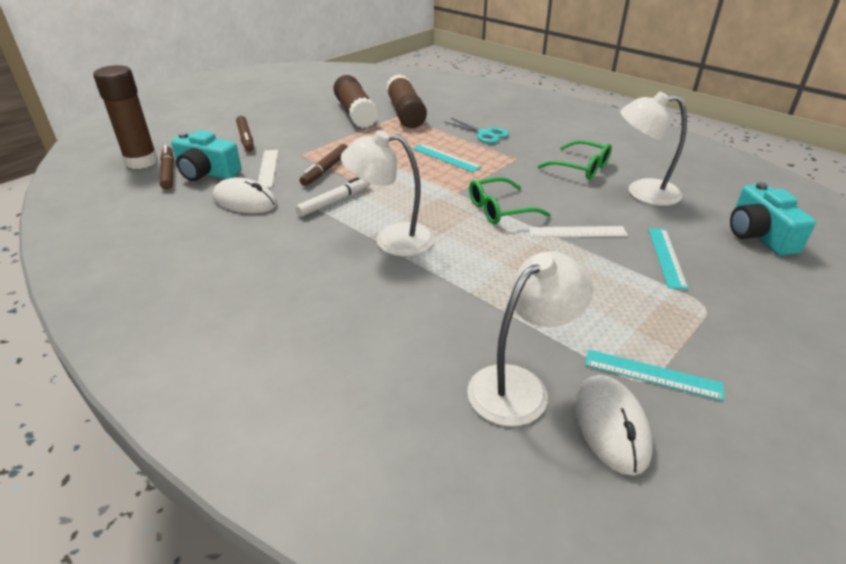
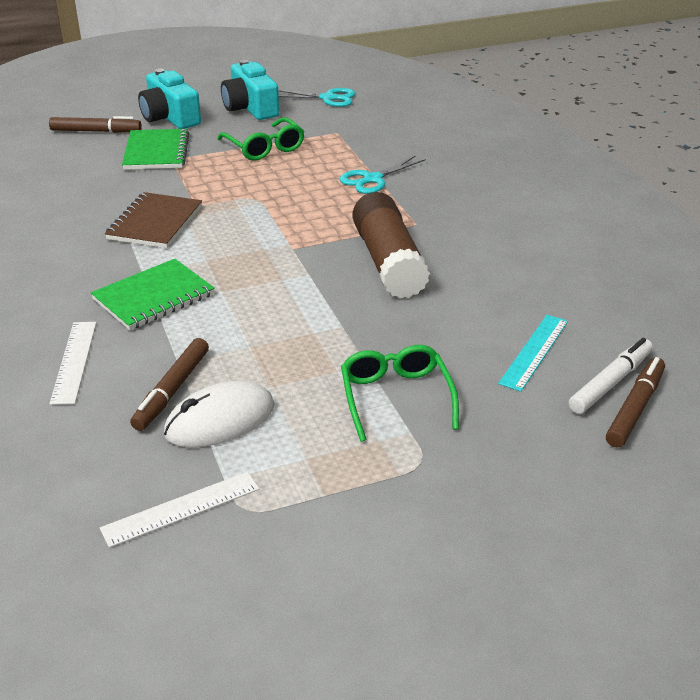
brown glue stick: 3 -> 1
brown notebook: 0 -> 1
green notebook: 0 -> 2
turquoise ruler: 3 -> 1
turquoise scissors: 1 -> 2
white lamp: 3 -> 0
white mouse: 2 -> 1

